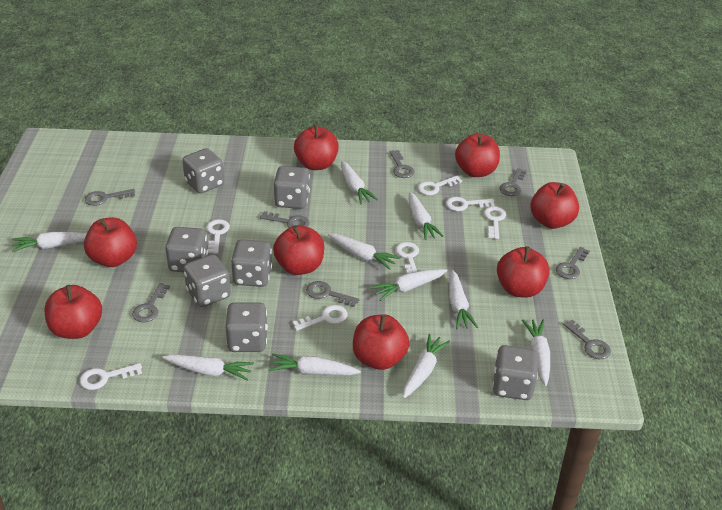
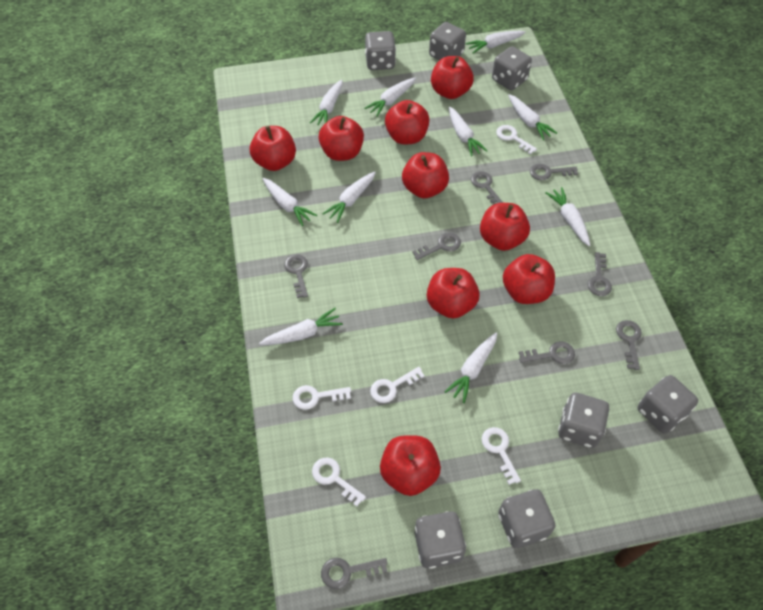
red apple: 8 -> 9
white key: 7 -> 5

